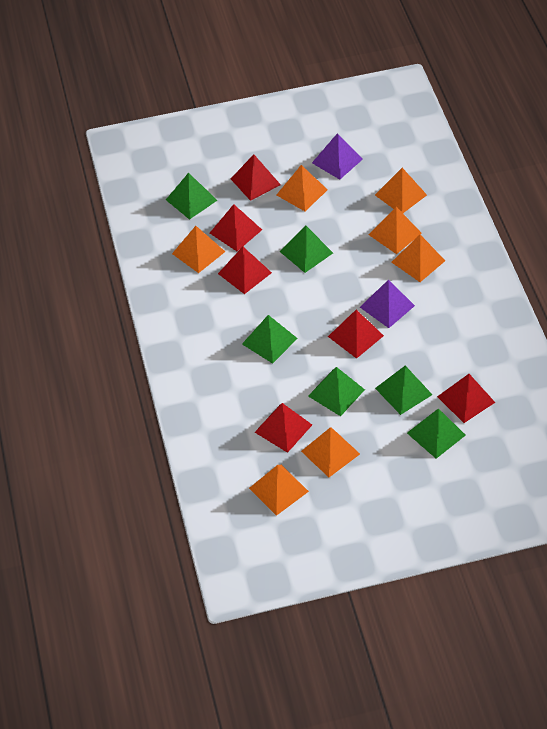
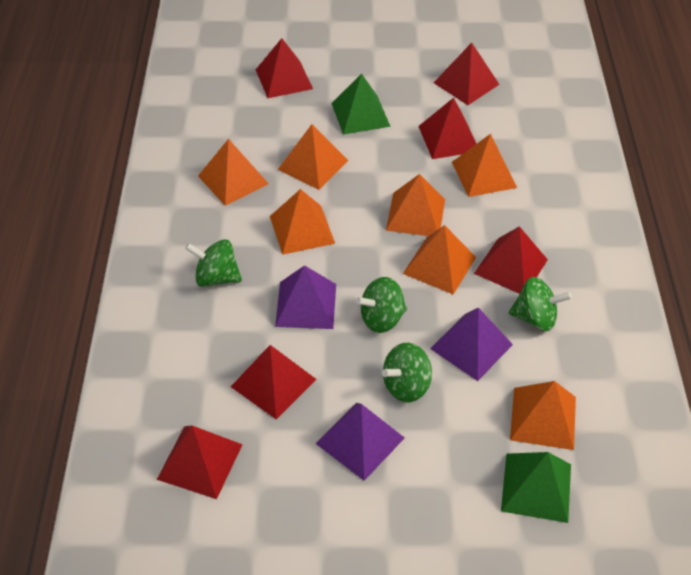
green pyramid: 6 -> 2
green spinning top: 0 -> 4
purple pyramid: 2 -> 3

